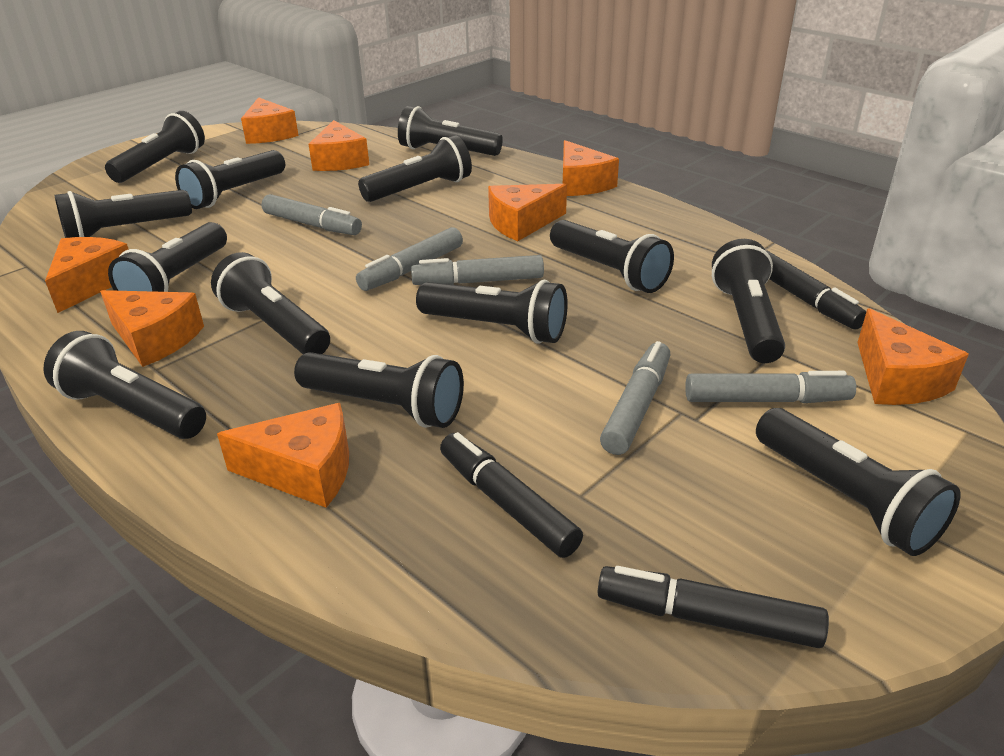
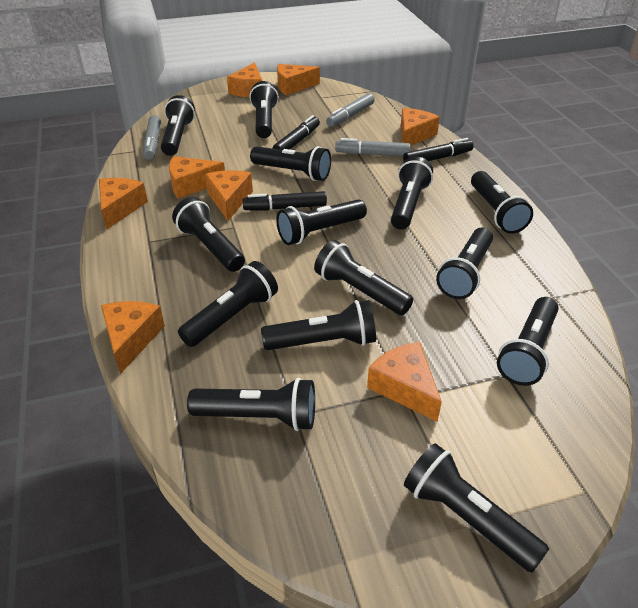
black flashlight: 13 -> 14
grey marker: 5 -> 3

